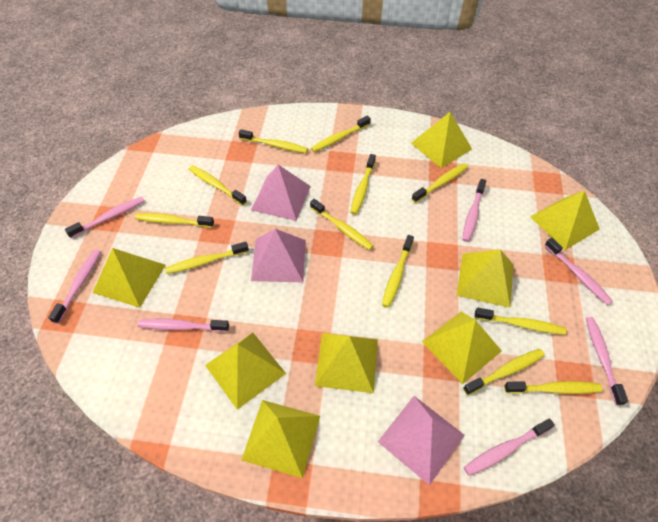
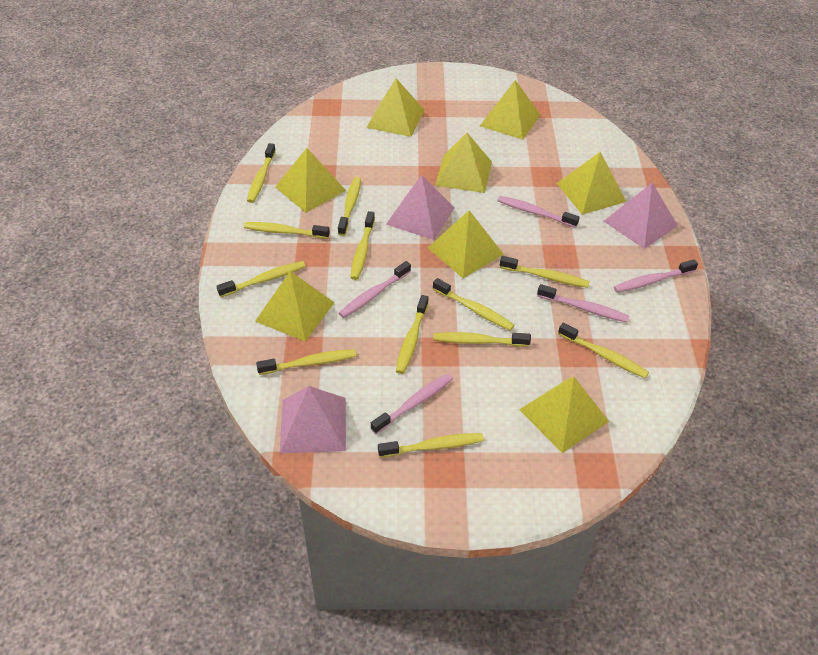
pink toothbrush: 7 -> 5

